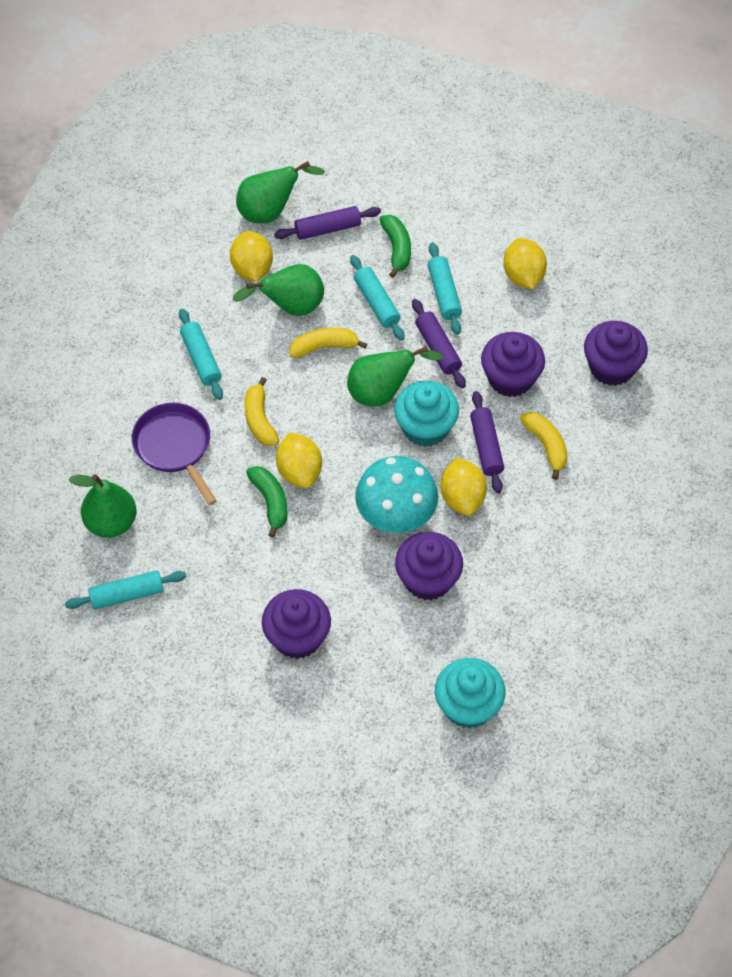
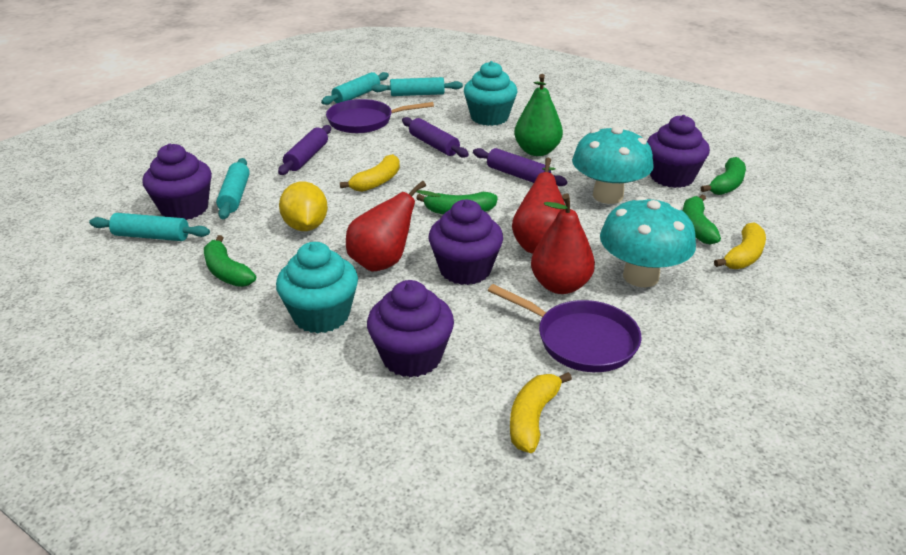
green banana: 2 -> 4
green pear: 4 -> 1
purple pan: 1 -> 2
red pear: 0 -> 3
turquoise mushroom: 1 -> 2
yellow lemon: 4 -> 1

